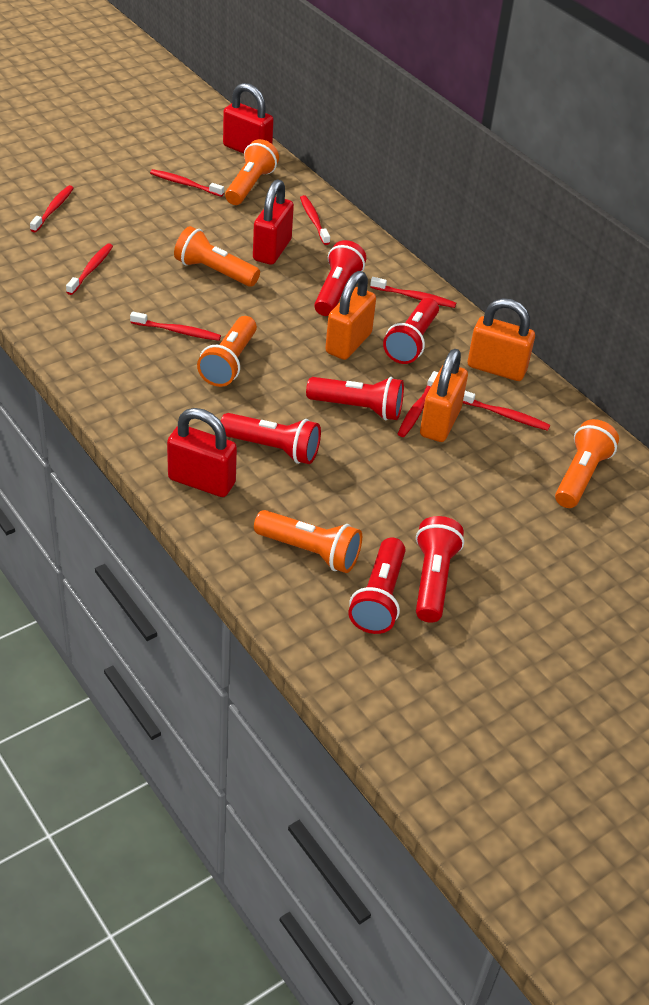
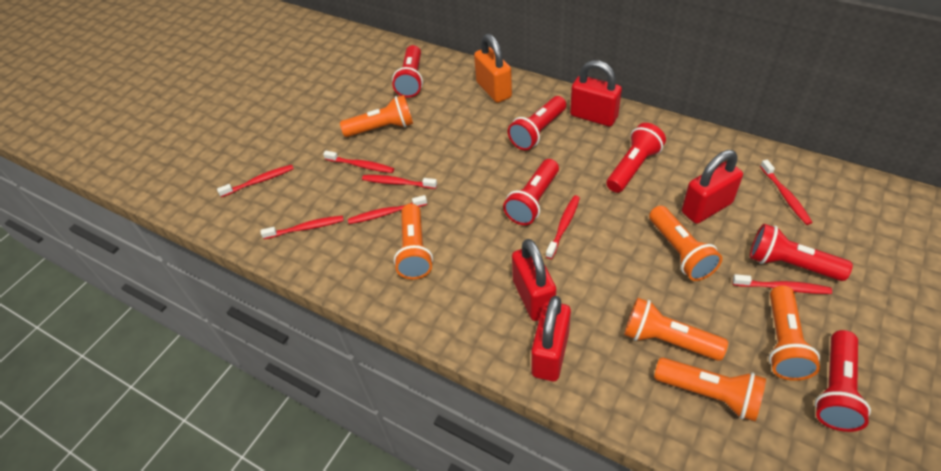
orange flashlight: 5 -> 6
orange padlock: 3 -> 1
red padlock: 3 -> 4

